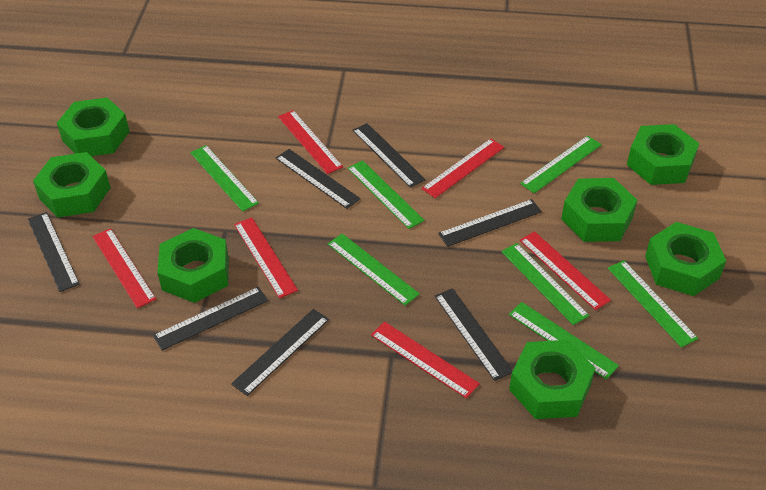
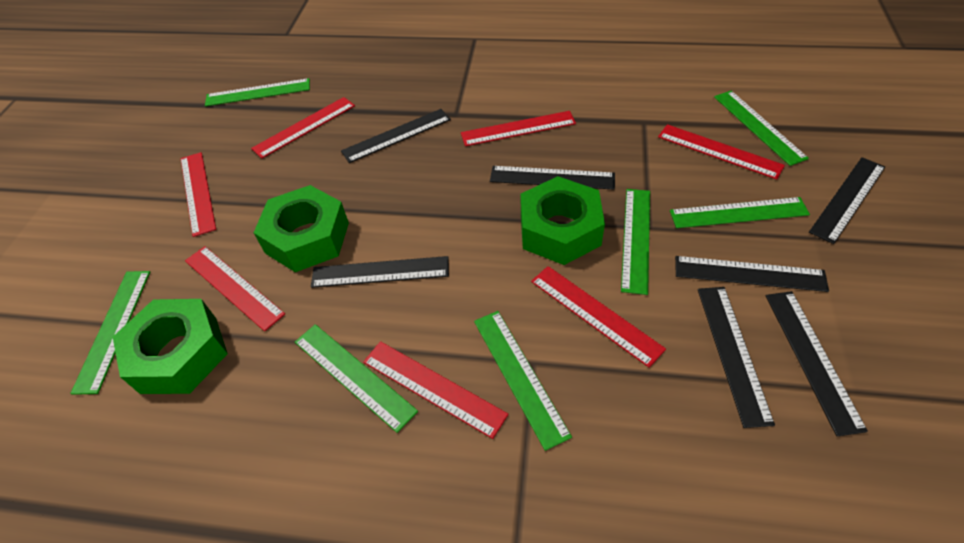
green nut: 7 -> 3
red ruler: 6 -> 7

